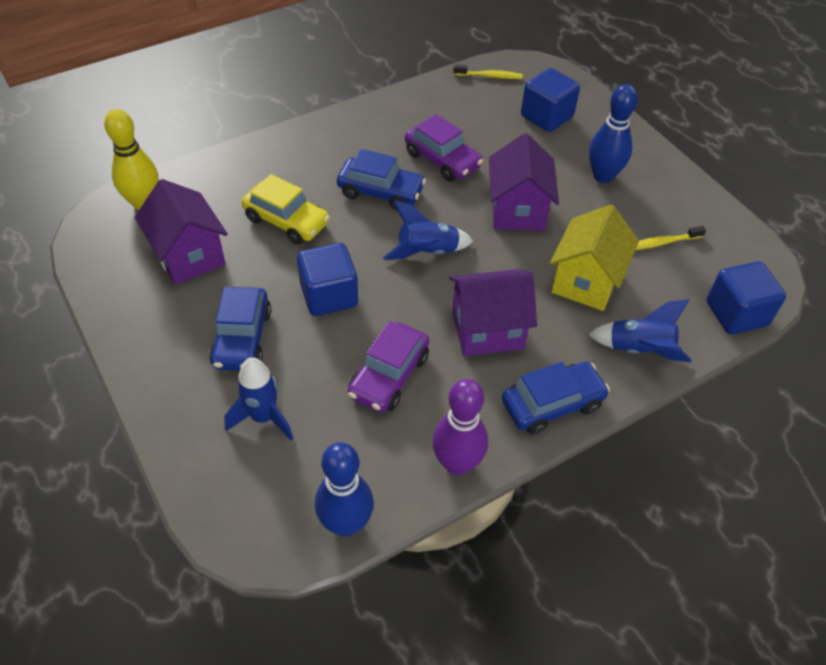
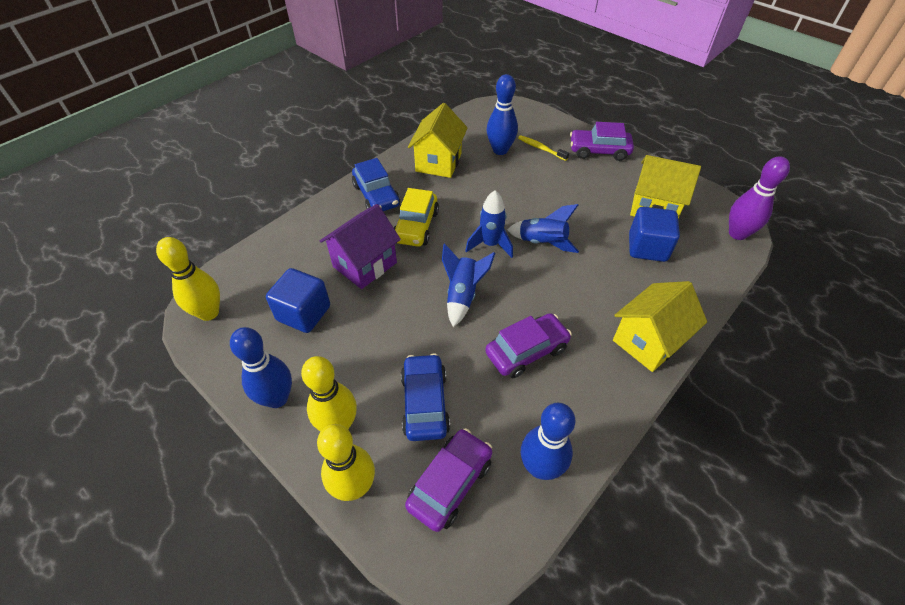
blue bowling pin: 2 -> 3
blue car: 3 -> 2
blue cube: 3 -> 2
purple car: 2 -> 3
purple house: 3 -> 1
yellow bowling pin: 1 -> 3
yellow house: 1 -> 3
yellow toothbrush: 2 -> 1

